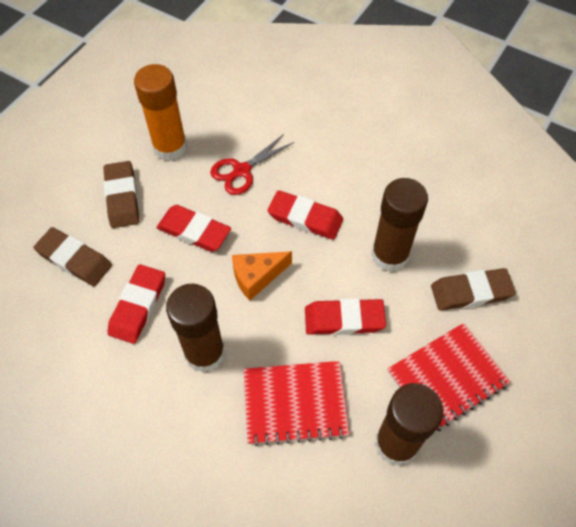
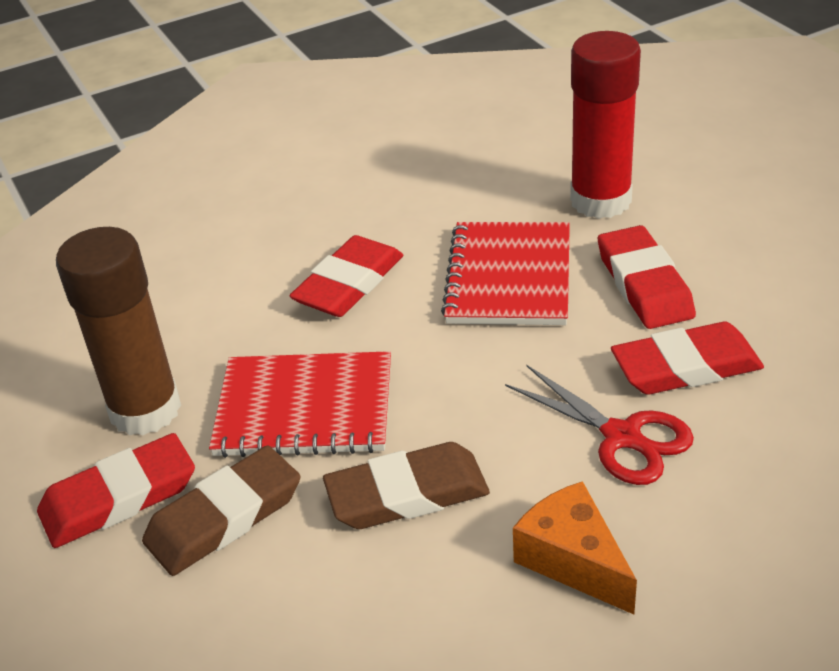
brown eraser: 3 -> 2
brown glue stick: 3 -> 1
orange glue stick: 1 -> 0
red glue stick: 0 -> 1

